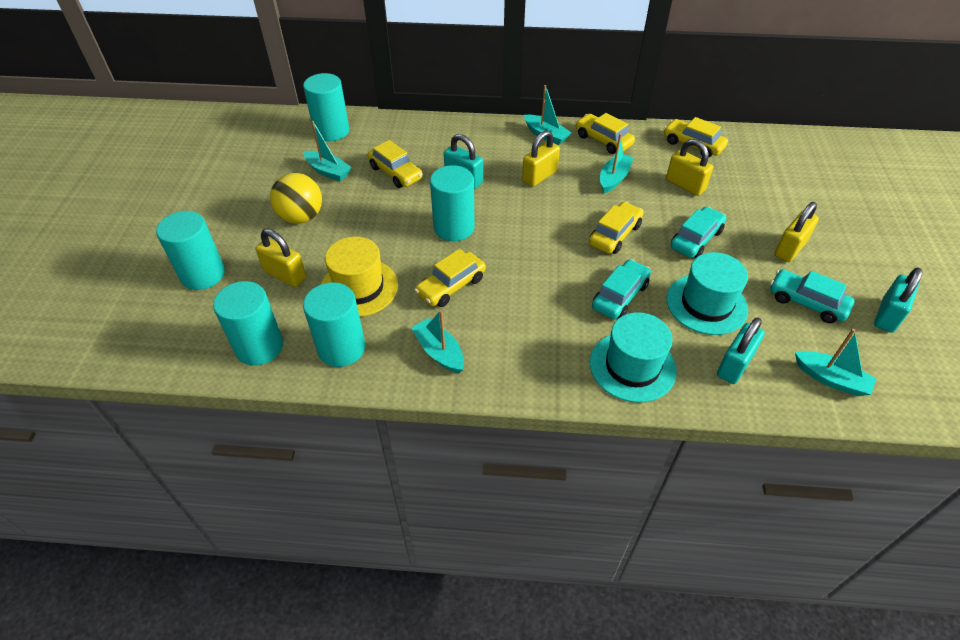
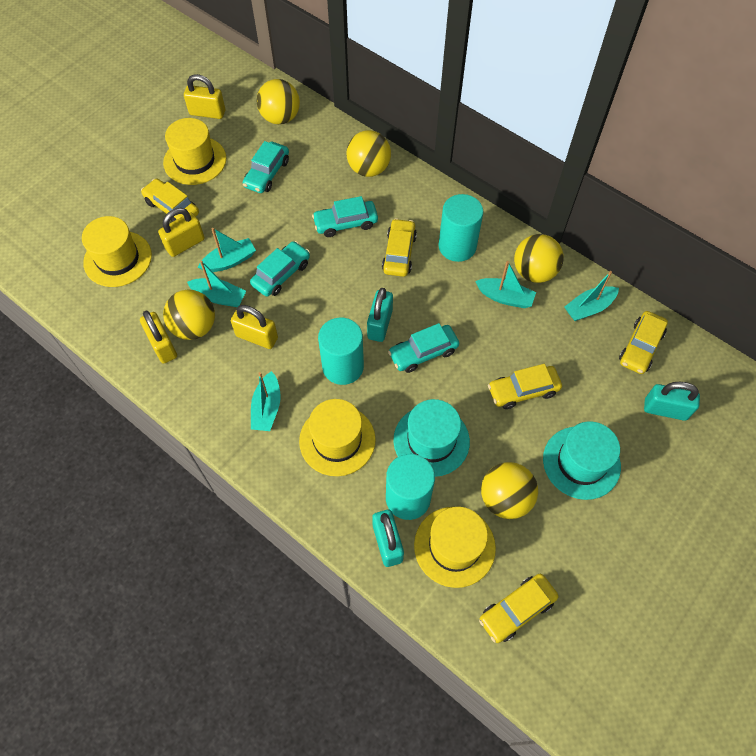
turquoise car: 3 -> 4
turquoise cylinder: 5 -> 3
yellow ball: 1 -> 5
yellow hat: 1 -> 4

